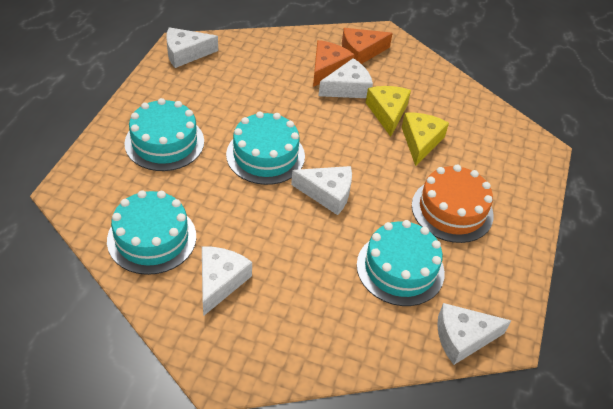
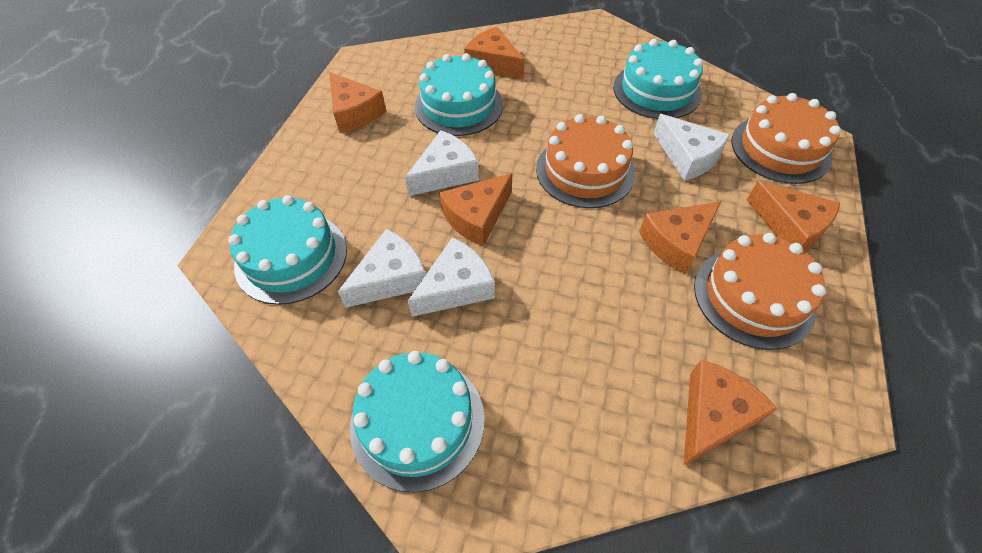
orange cake: 1 -> 3
orange cheese: 2 -> 6
white cheese: 5 -> 4
yellow cheese: 2 -> 0

